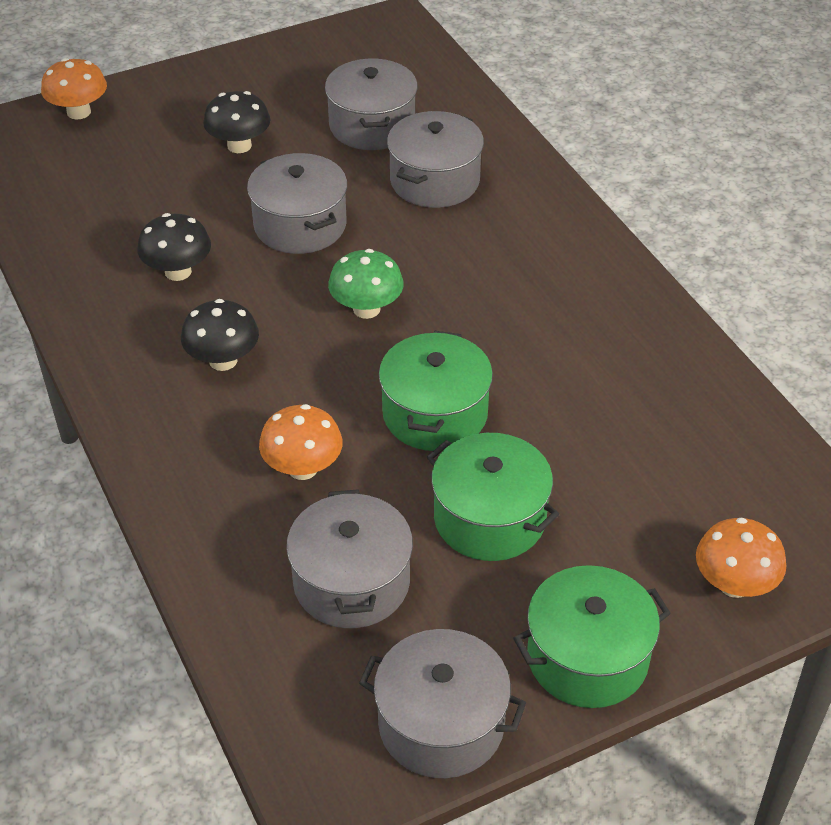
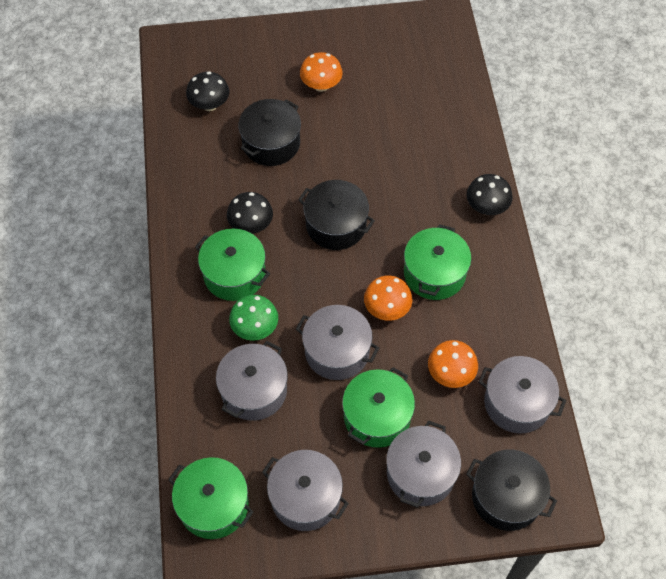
black pot: 0 -> 3
green pot: 3 -> 4

